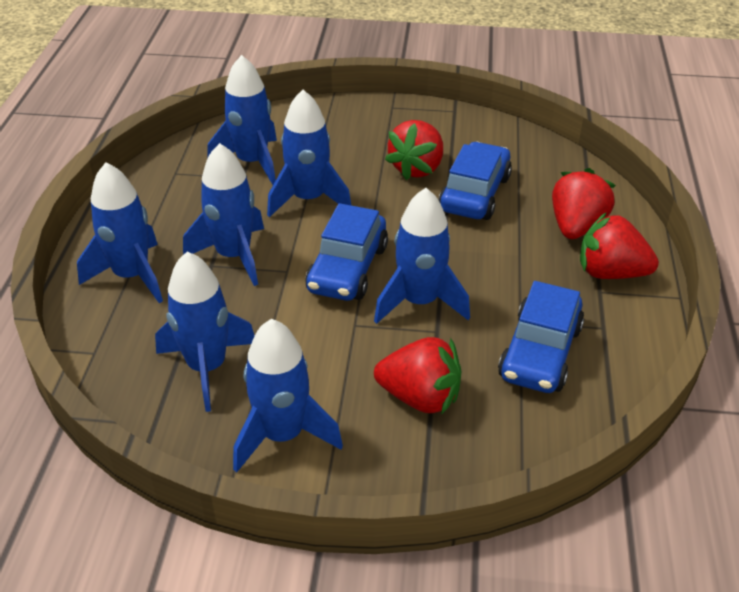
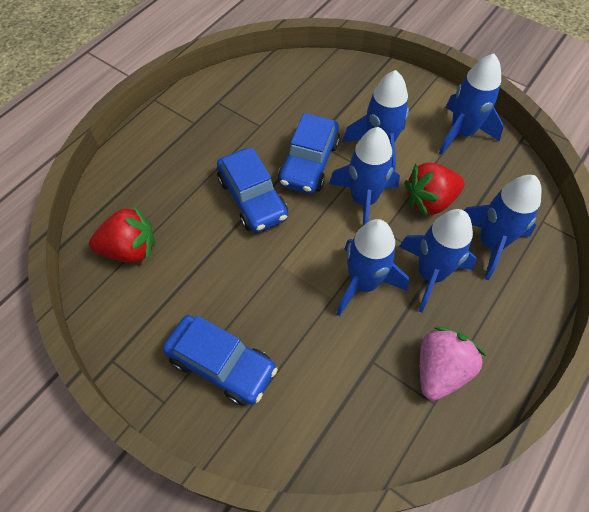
blue rocket: 7 -> 6
pink strawberry: 0 -> 1
red strawberry: 4 -> 2

